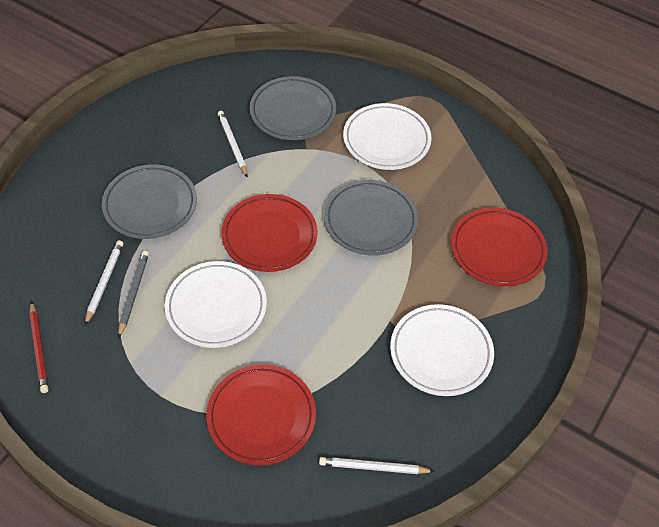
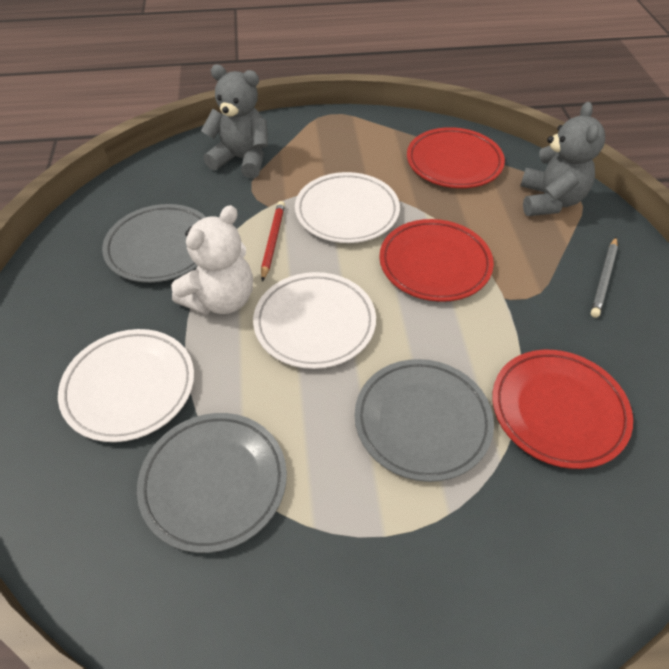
grey teddy bear: 0 -> 2
white pencil: 3 -> 0
white teddy bear: 0 -> 1

